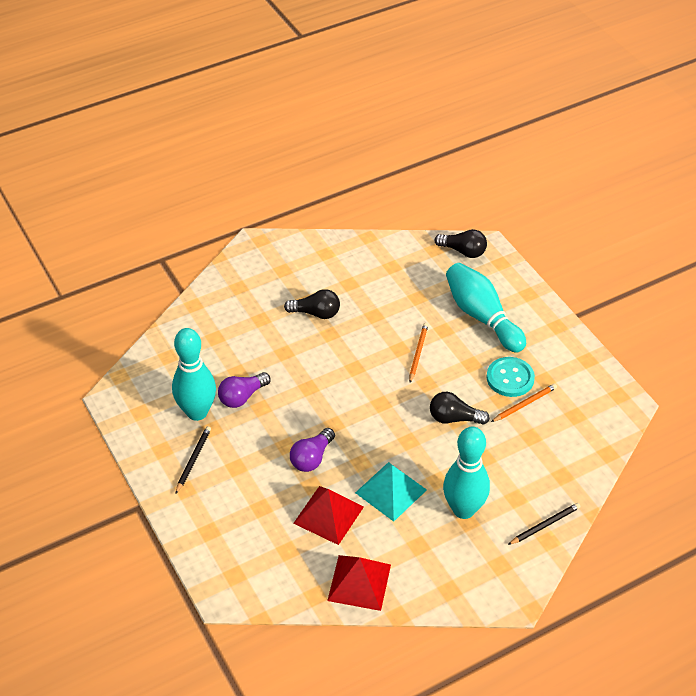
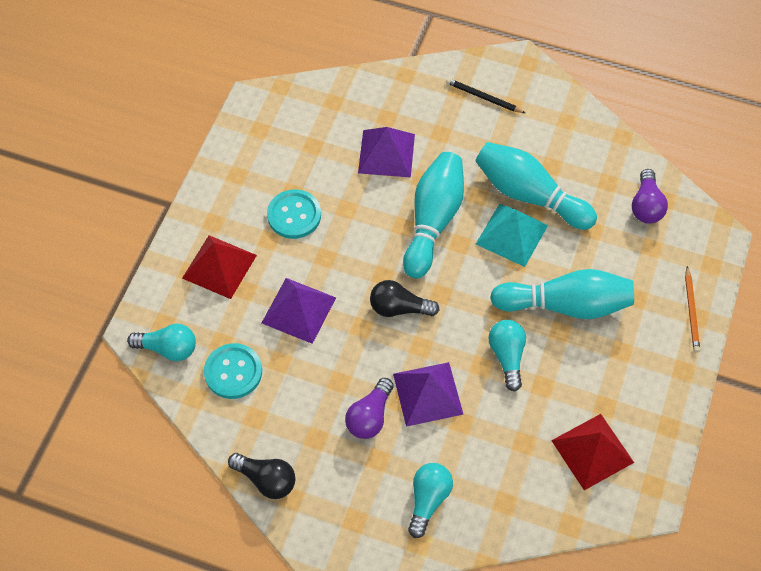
black light bulb: 3 -> 2
black pencil: 2 -> 1
orange pencil: 2 -> 1
purple pyramid: 0 -> 3
turquoise button: 1 -> 2
turquoise light bulb: 0 -> 3

